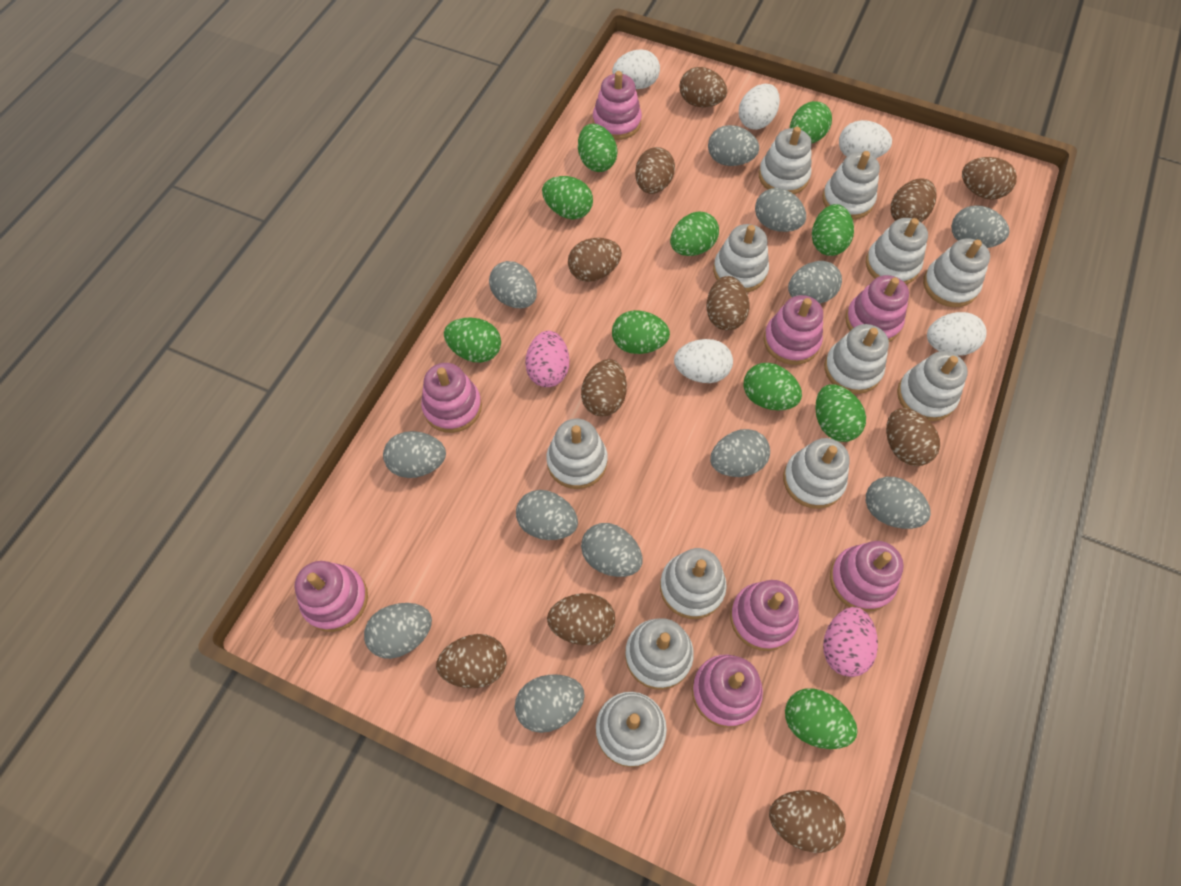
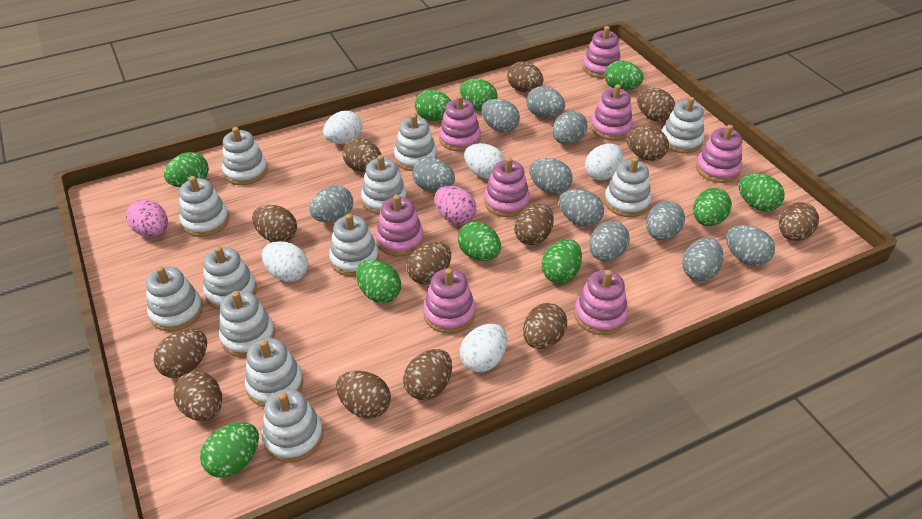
brown egg: 11 -> 13
grey egg: 12 -> 11

